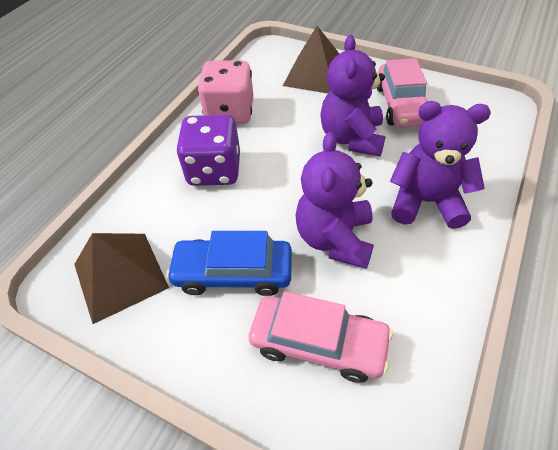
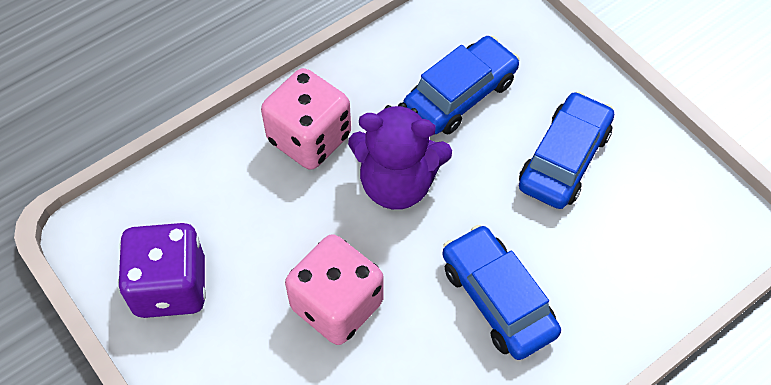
blue car: 1 -> 3
brown pyramid: 2 -> 0
pink car: 2 -> 0
pink dice: 1 -> 2
purple teddy bear: 3 -> 1

